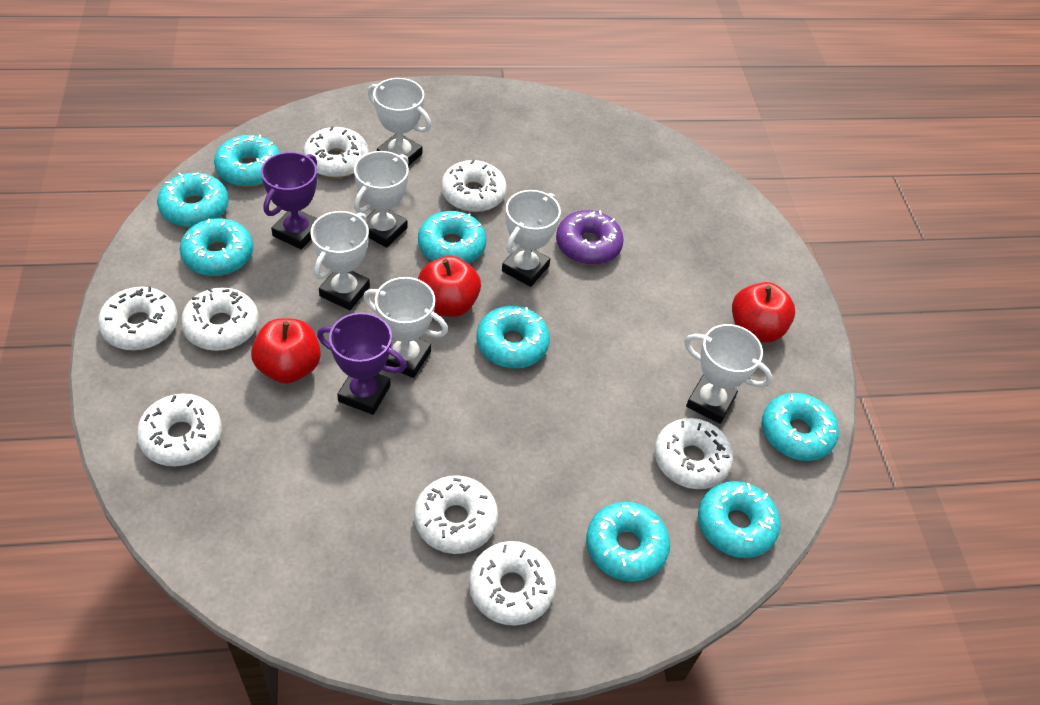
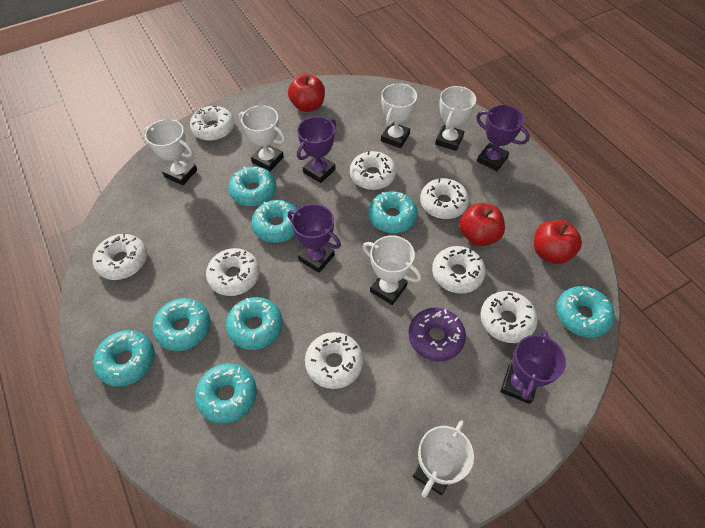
purple trophy: 2 -> 4

